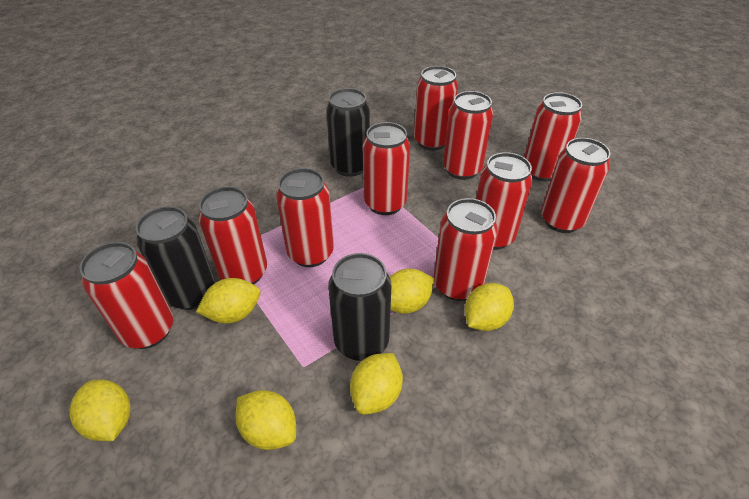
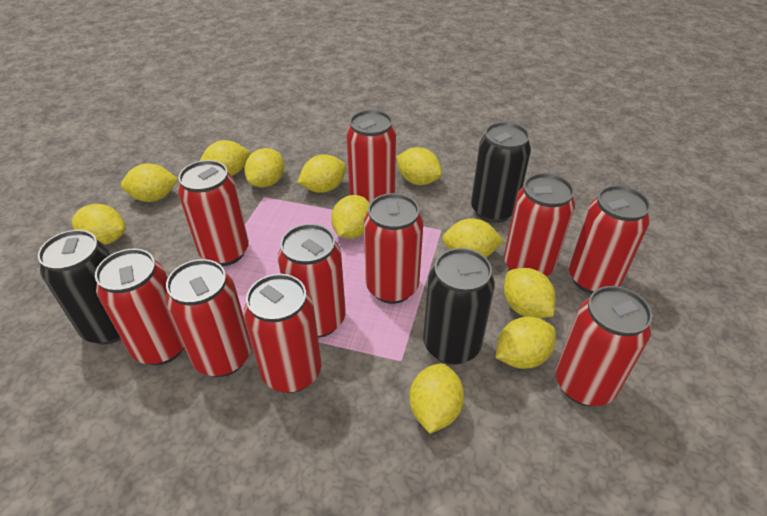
yellow lemon: 6 -> 11

